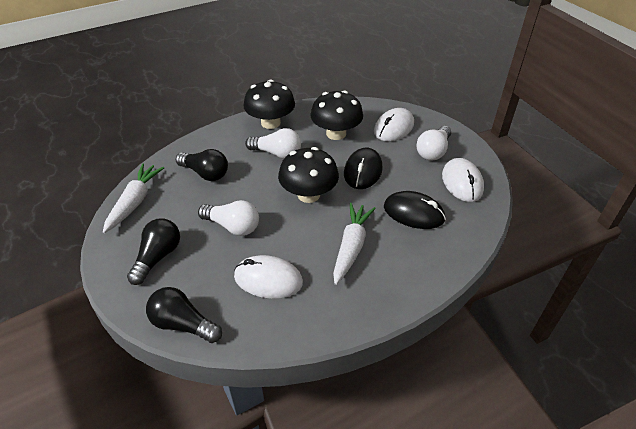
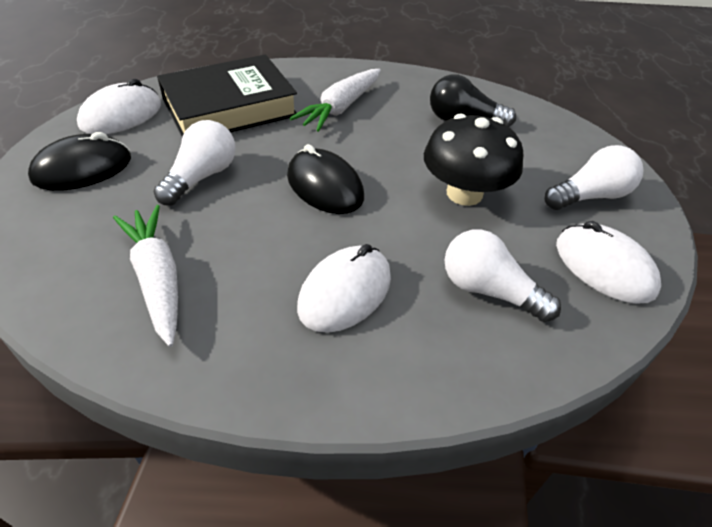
black book: 0 -> 1
black light bulb: 3 -> 1
black mushroom: 3 -> 1

